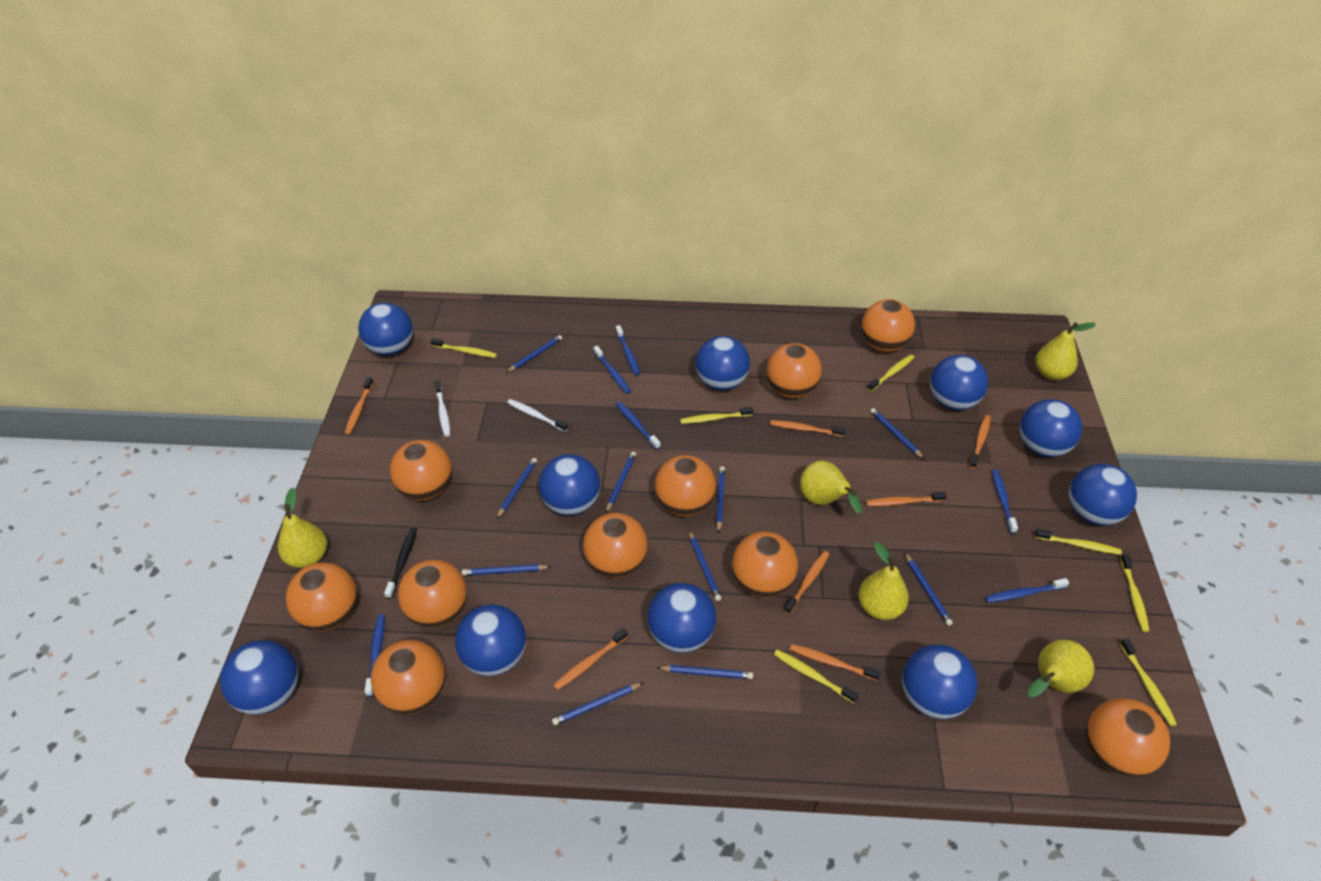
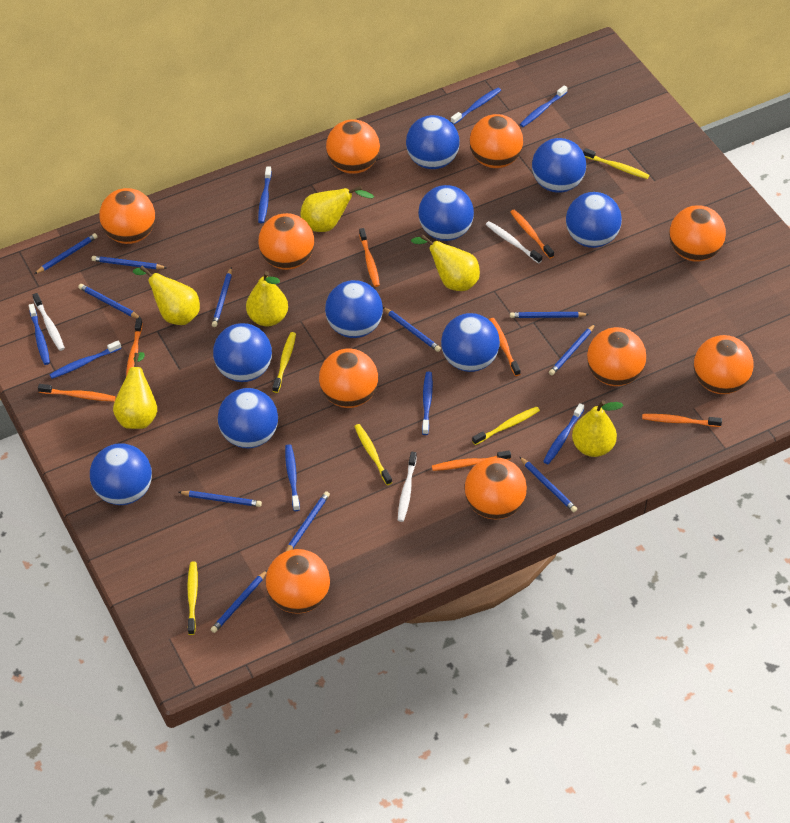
black toothbrush: 1 -> 0
blue ball: 10 -> 9
blue pencil: 10 -> 11
blue toothbrush: 6 -> 8
white toothbrush: 2 -> 3
yellow pear: 5 -> 6
yellow toothbrush: 7 -> 5

